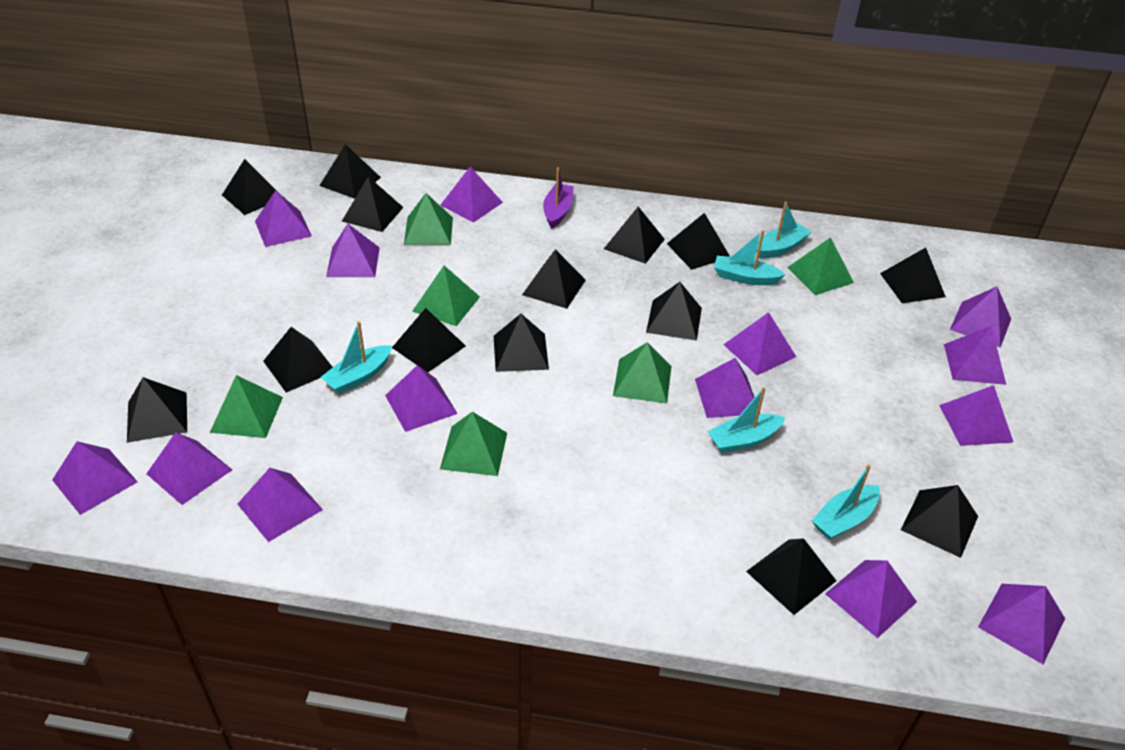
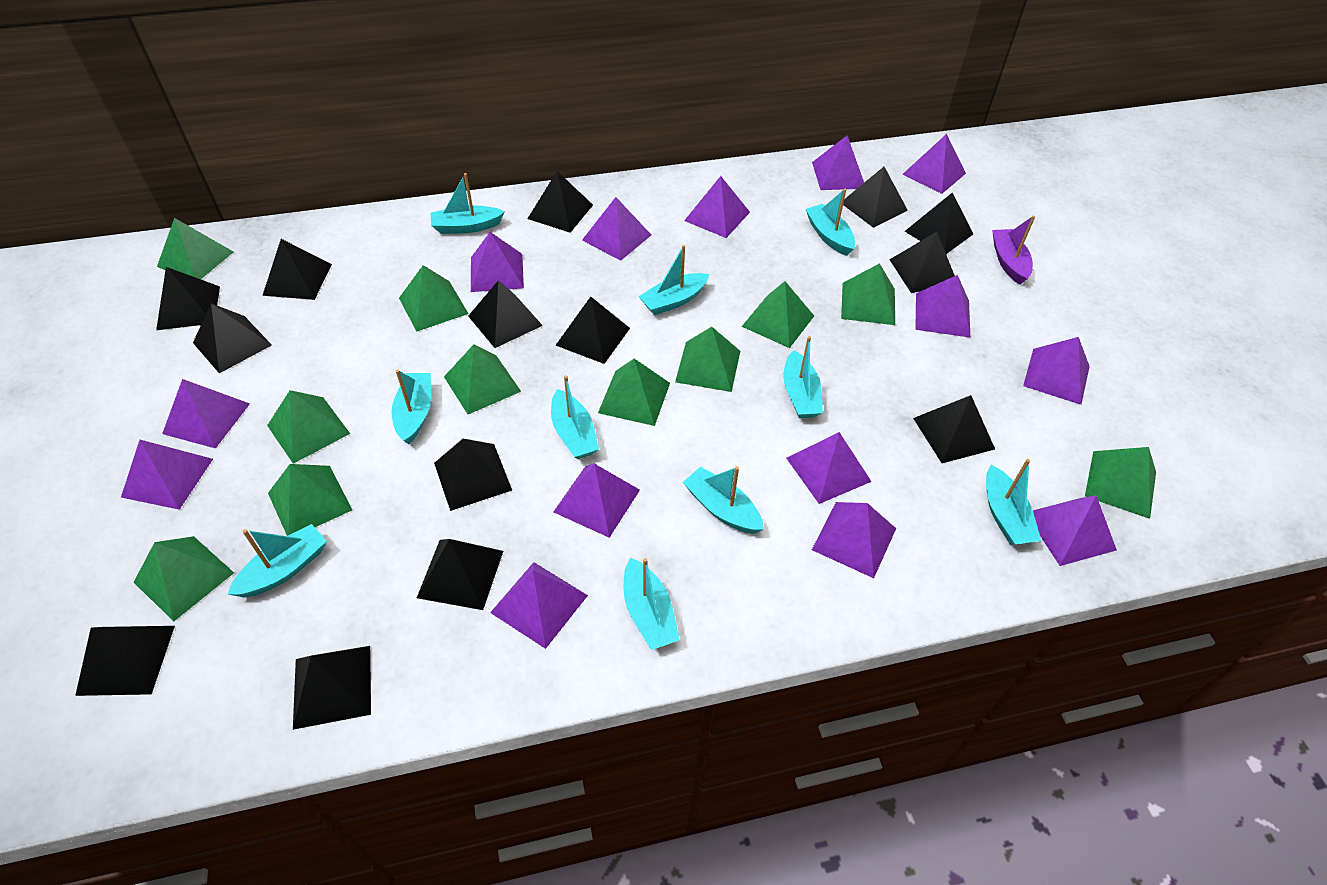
green pyramid: 6 -> 11
turquoise boat: 5 -> 10

